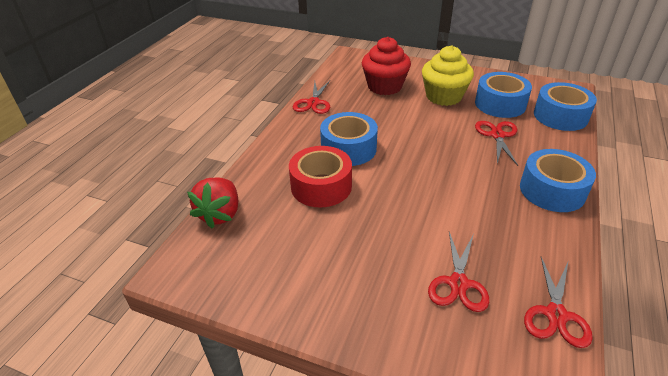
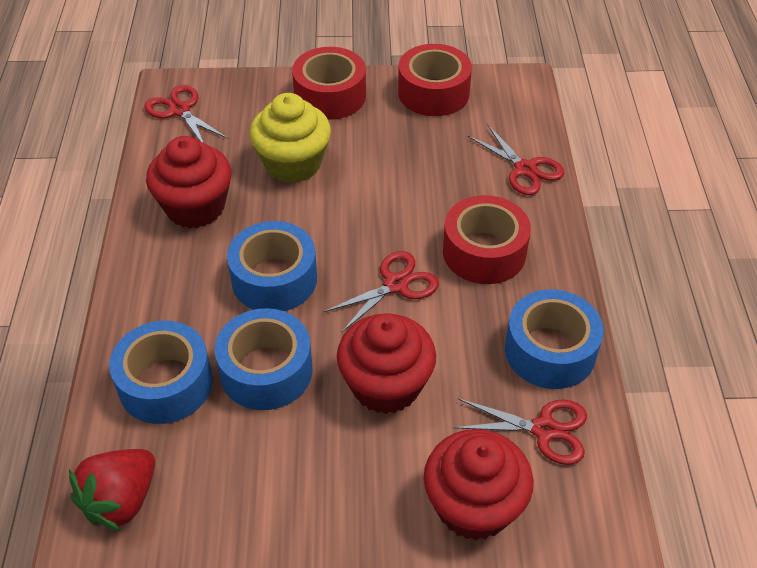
red cupcake: 1 -> 3
red tape: 1 -> 3

